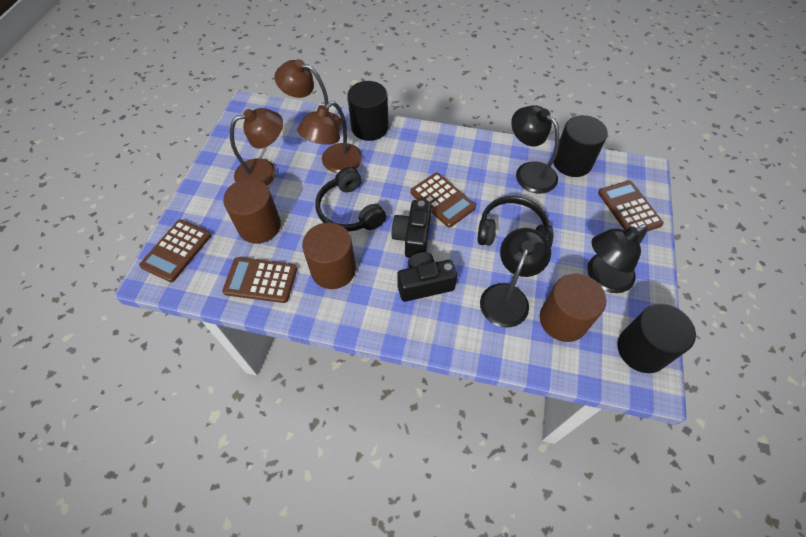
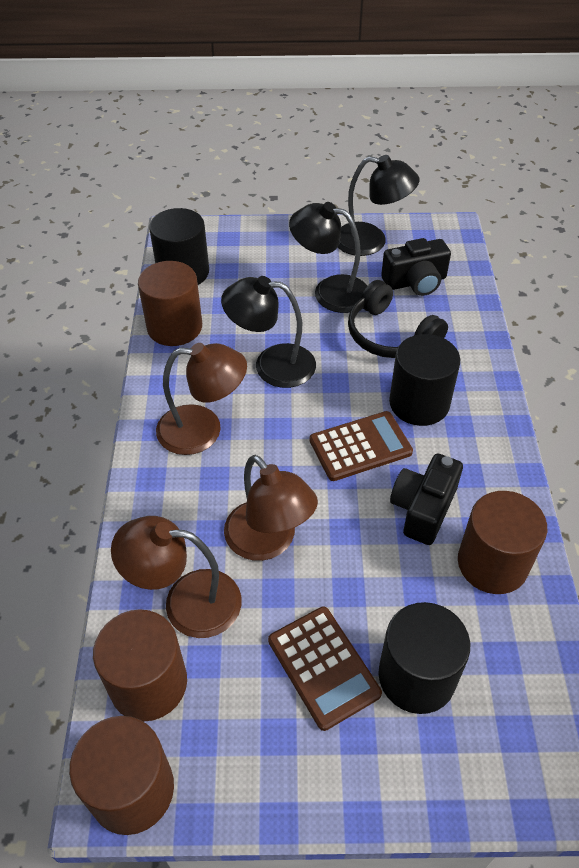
black headphones: 2 -> 1
brown calculator: 4 -> 2
brown cylinder: 3 -> 4

